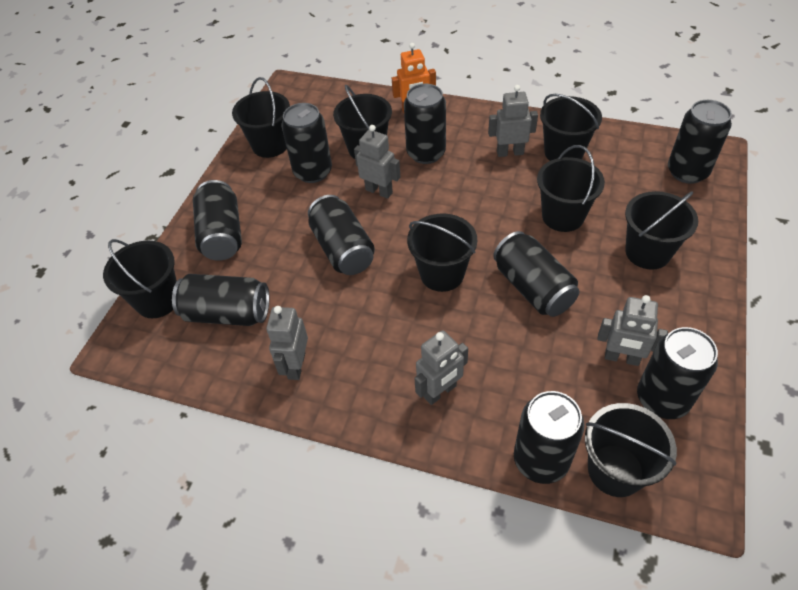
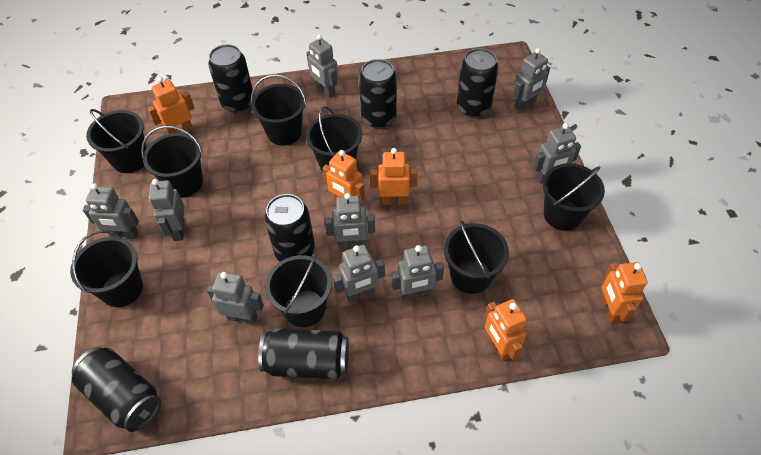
black can: 9 -> 6
grey robot: 5 -> 9
orange robot: 1 -> 5

